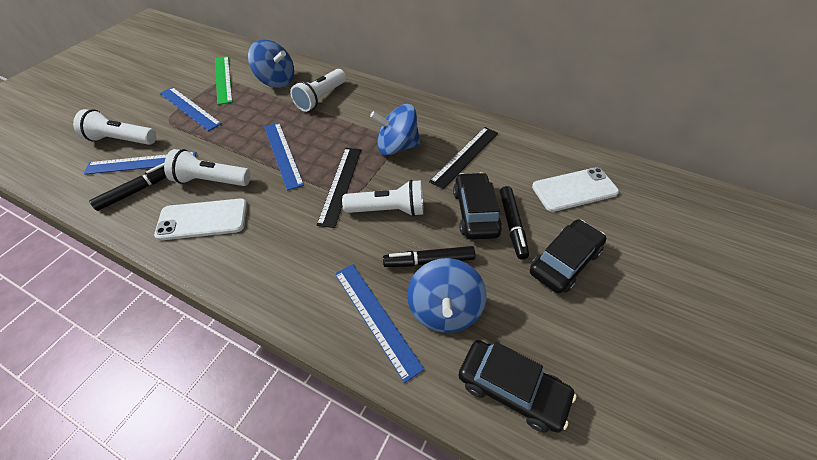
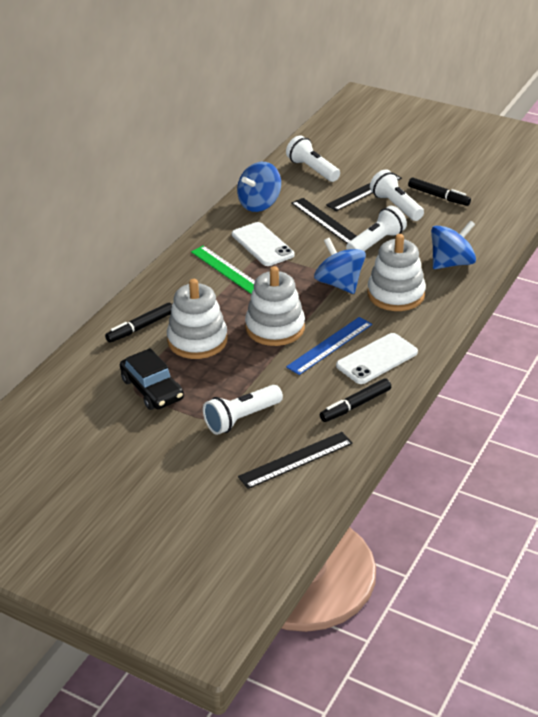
black car: 3 -> 1
black ruler: 2 -> 3
blue ruler: 4 -> 1
white stacking toy: 0 -> 3

